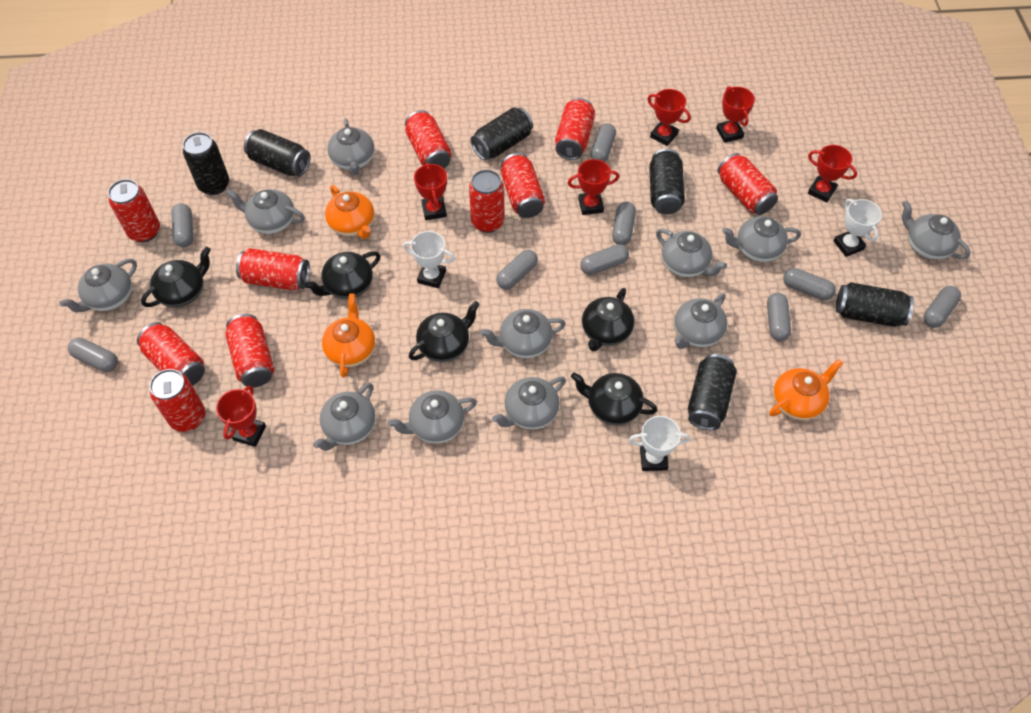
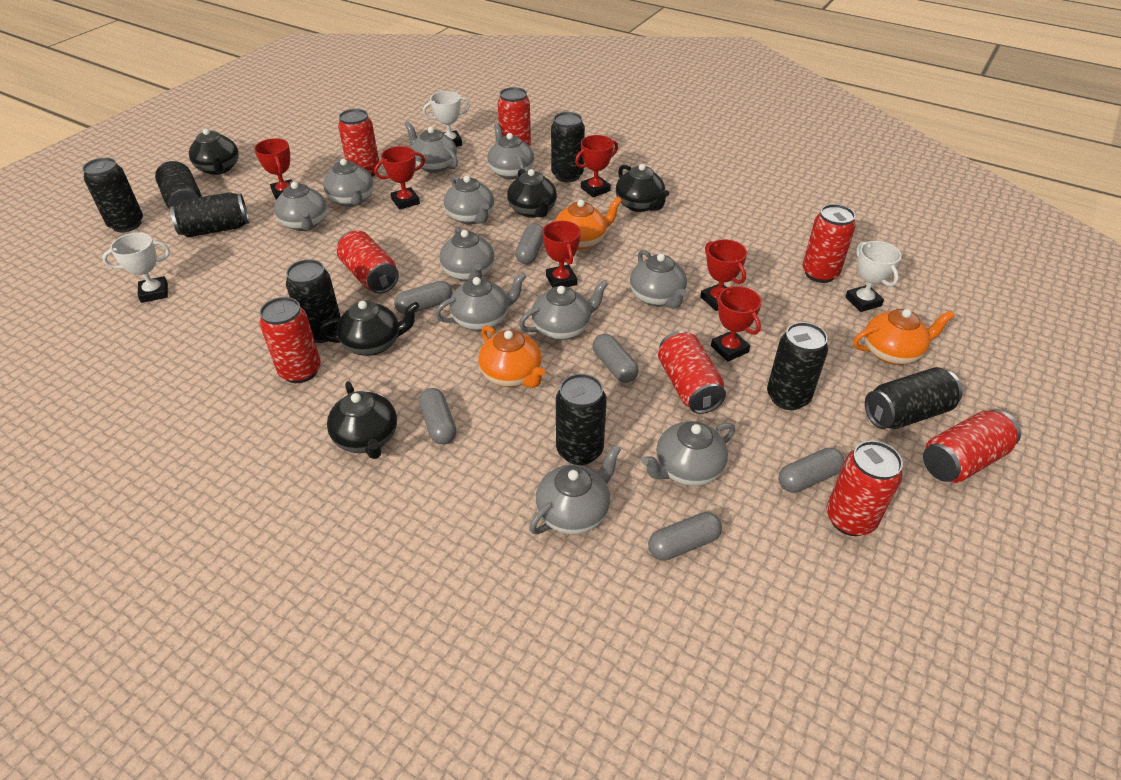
black can: 6 -> 8
grey capsule: 9 -> 6
red can: 10 -> 8

